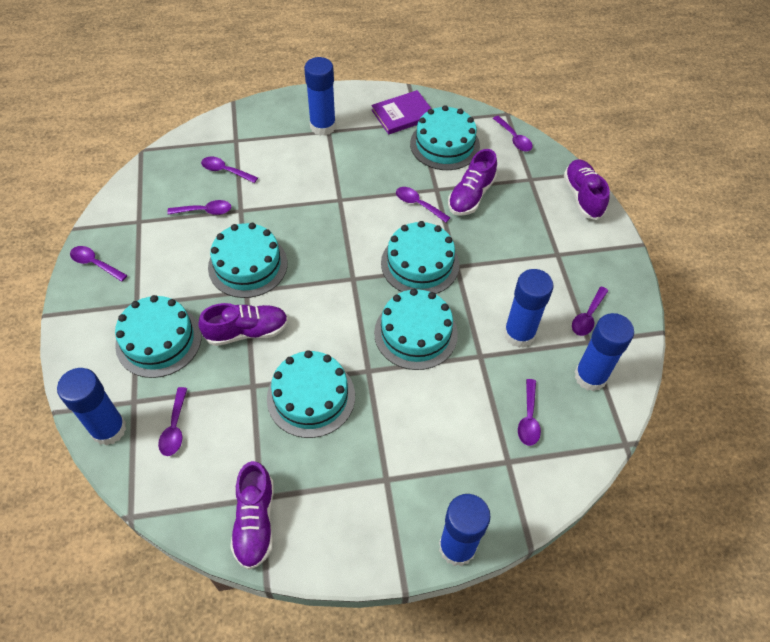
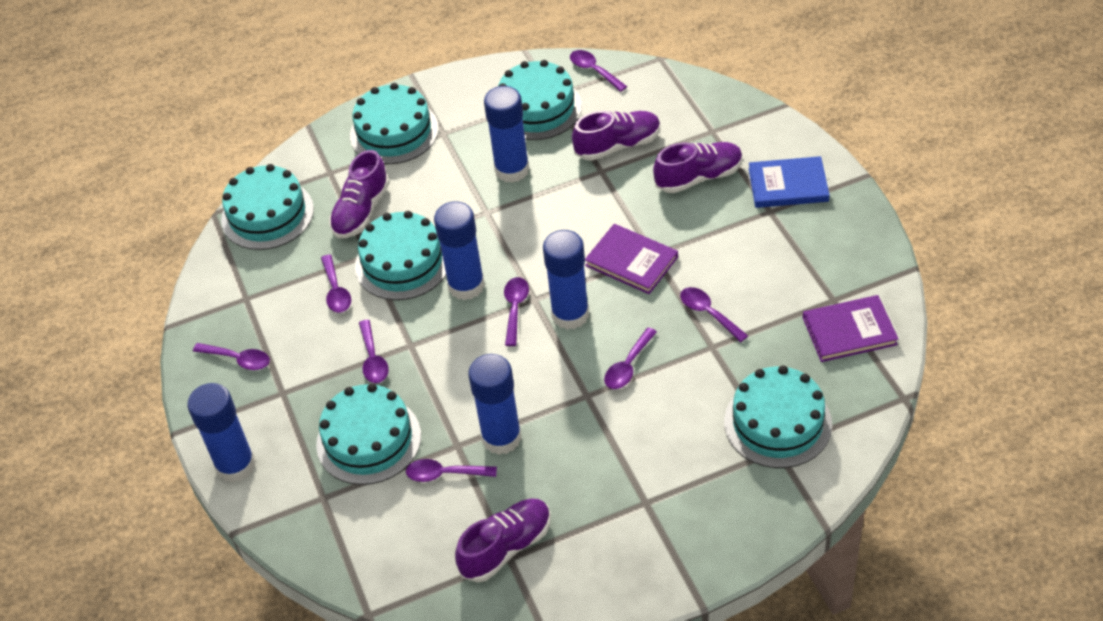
blue book: 0 -> 1
purple book: 1 -> 2

